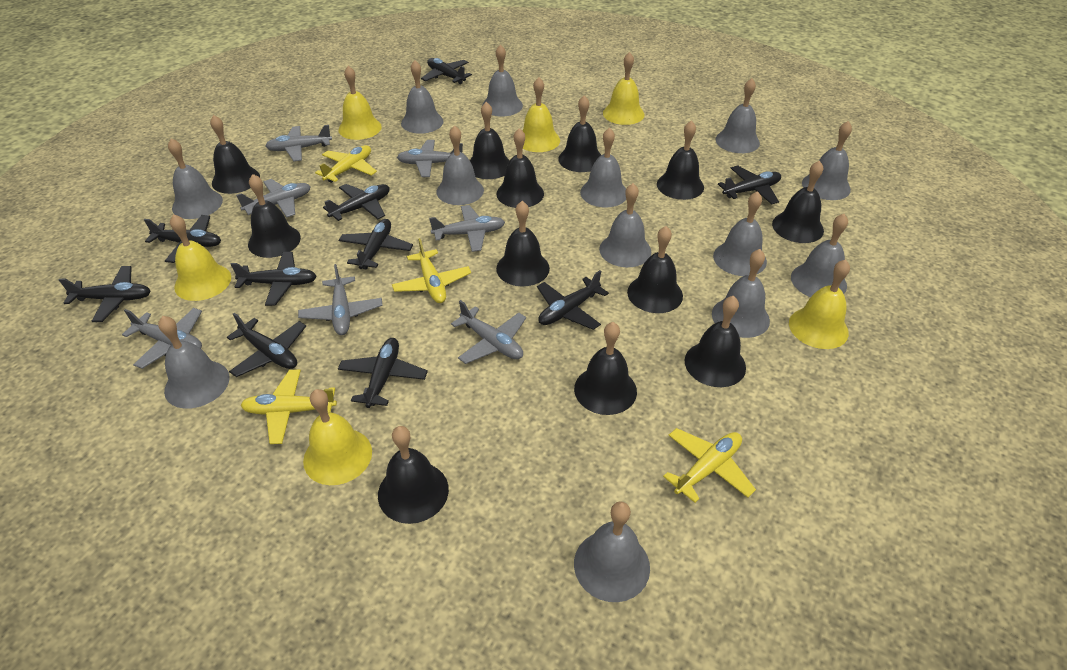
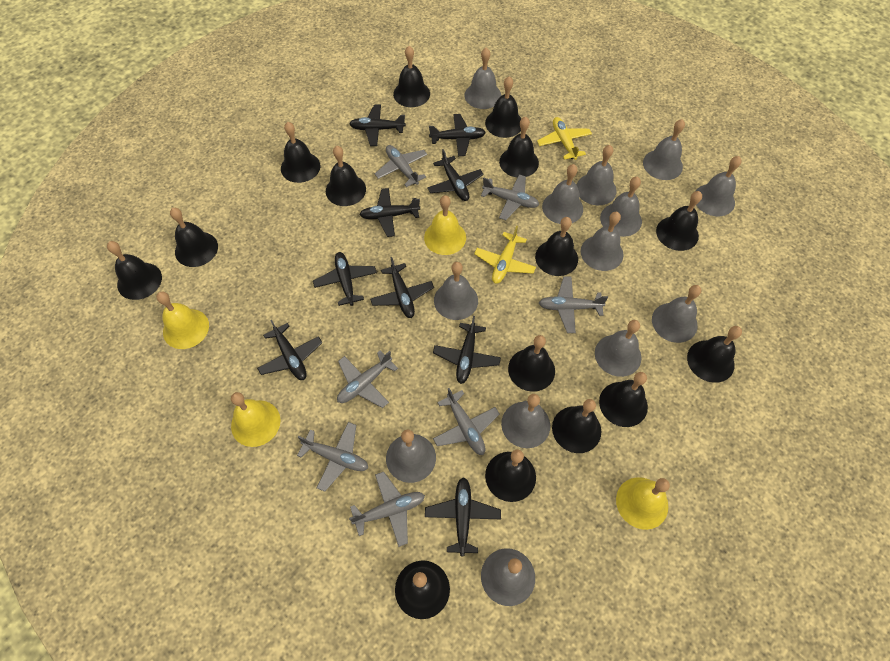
black bell: 12 -> 15
black plane: 10 -> 9
yellow bell: 6 -> 4
yellow plane: 4 -> 2

